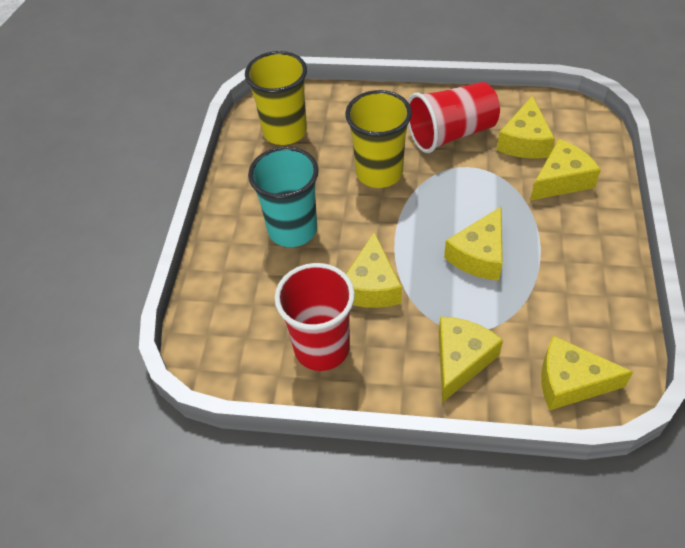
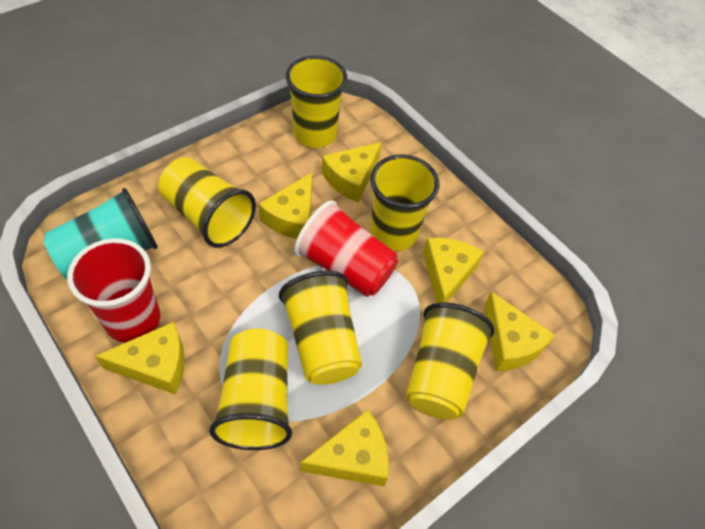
yellow cup: 2 -> 6

